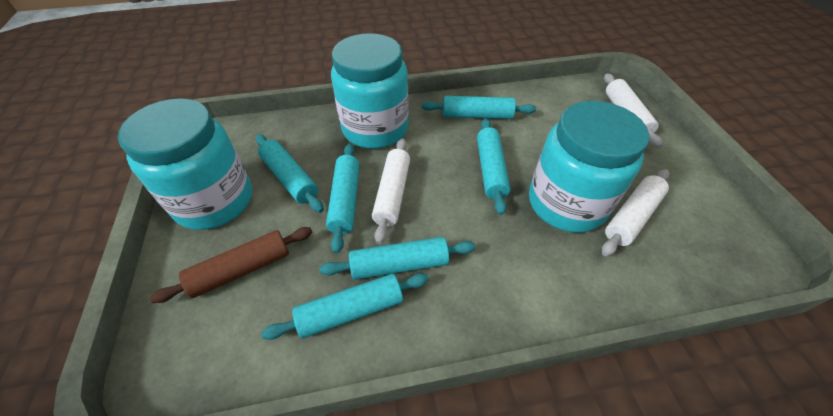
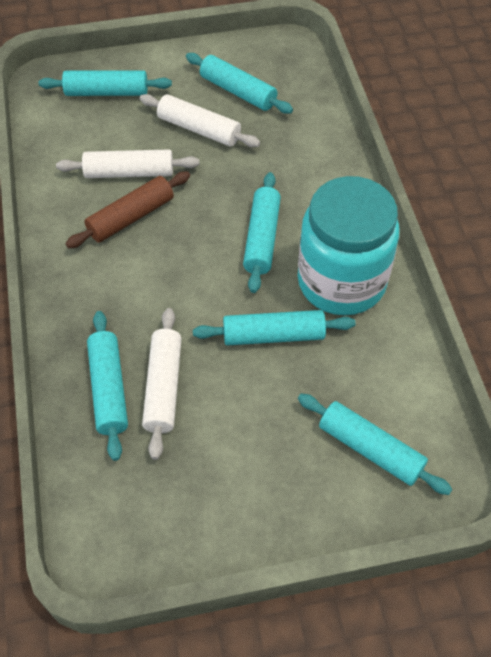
turquoise jar: 3 -> 1

